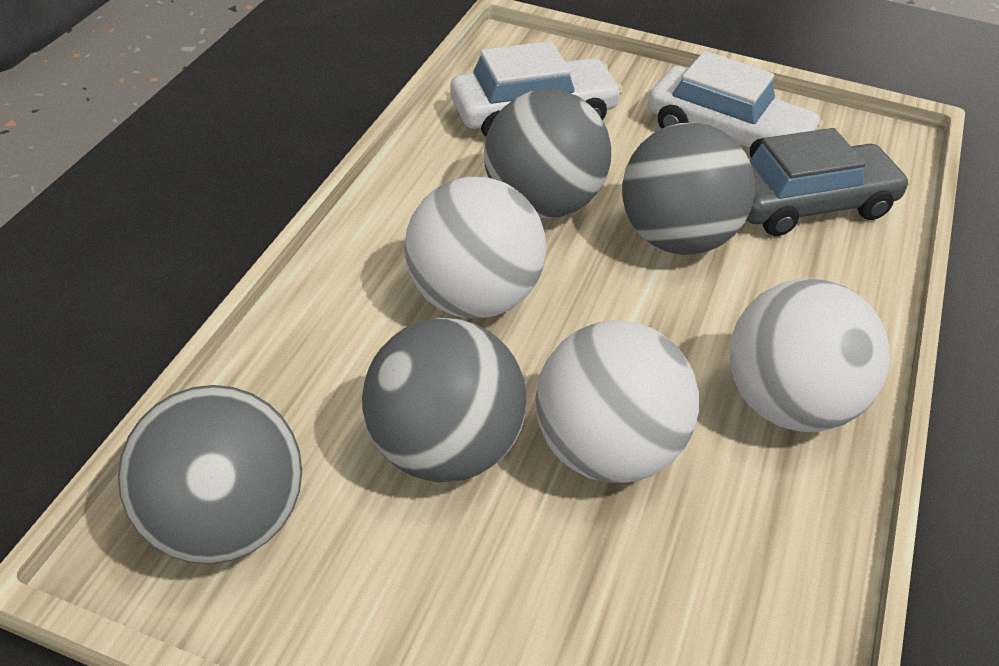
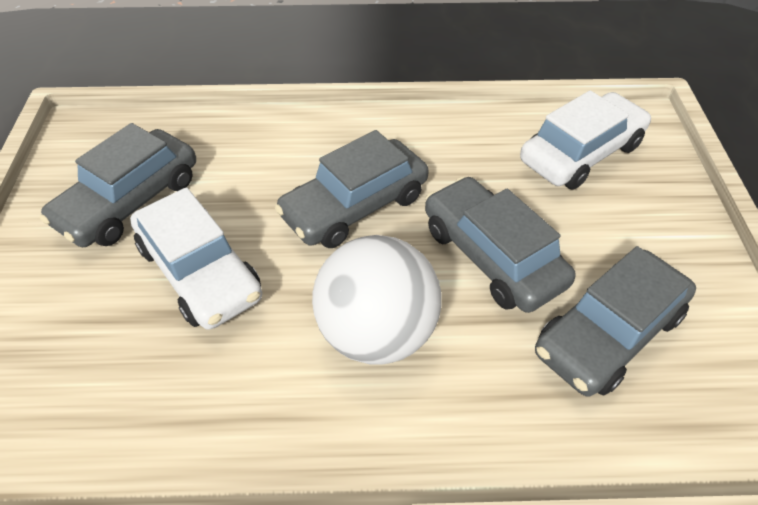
grey ball: 4 -> 0
grey car: 1 -> 4
white ball: 3 -> 1

